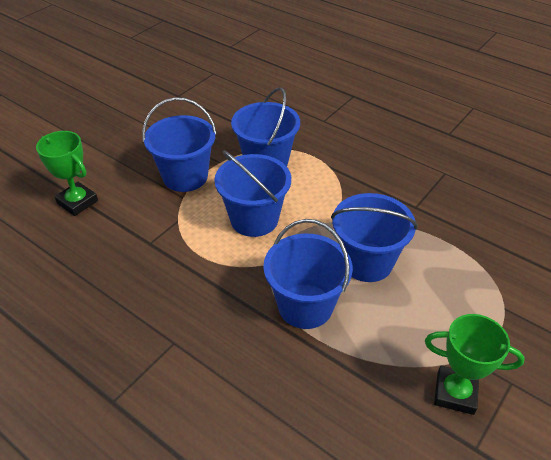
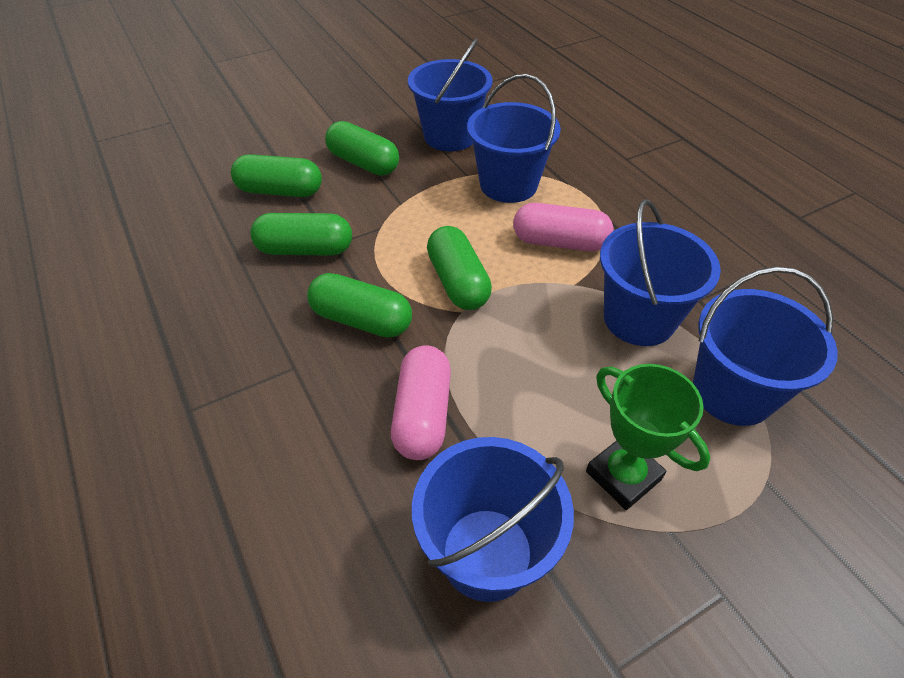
green capsule: 0 -> 5
green trophy: 2 -> 1
pink capsule: 0 -> 2

